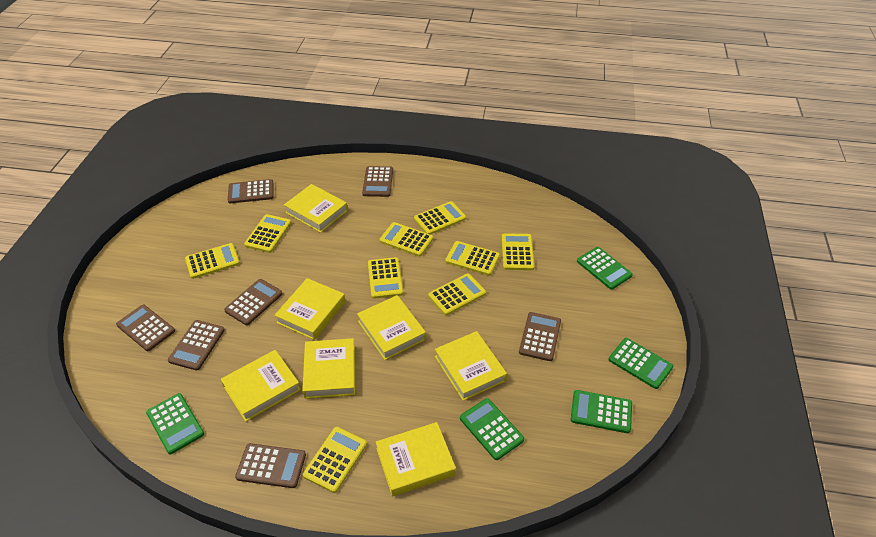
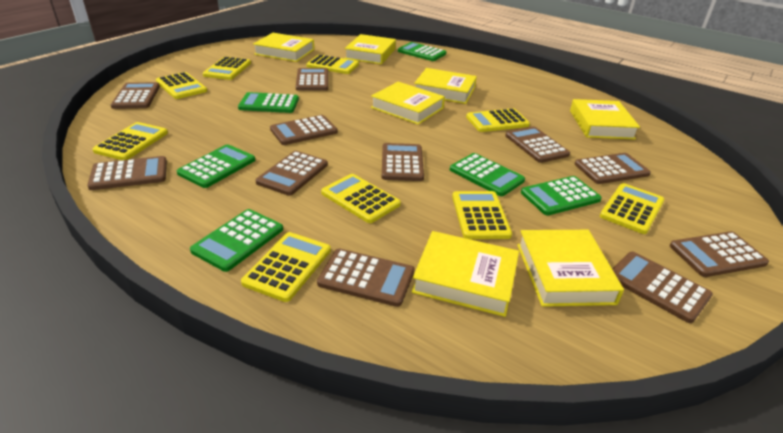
brown calculator: 7 -> 11
green calculator: 5 -> 6

